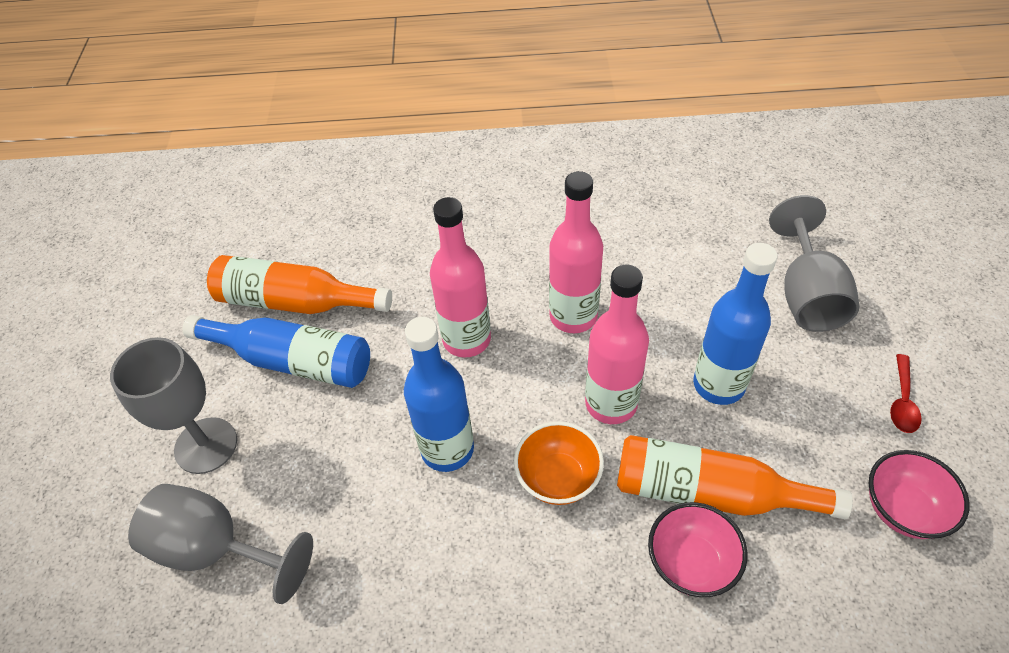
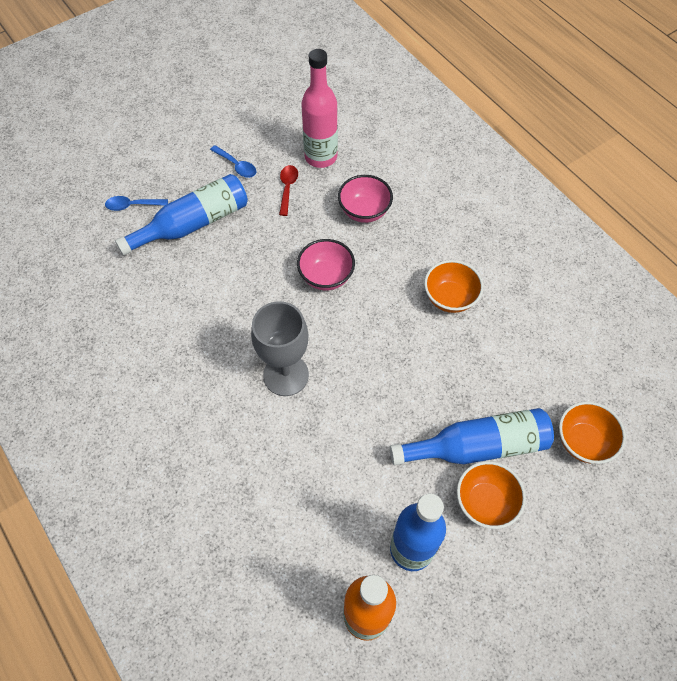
blue spoon: 0 -> 2
grey goblet: 3 -> 1
orange bottle: 2 -> 1
orange bowl: 1 -> 3
pink bottle: 3 -> 1

